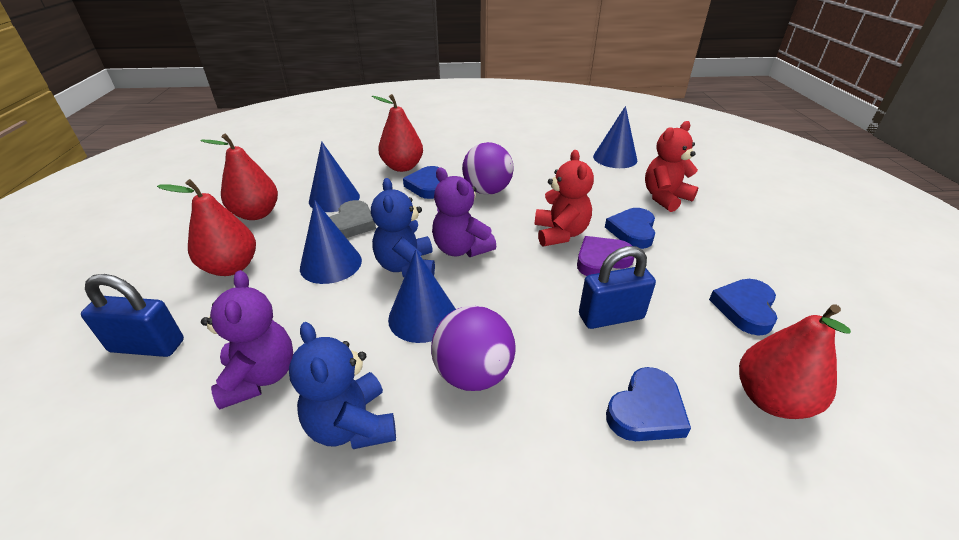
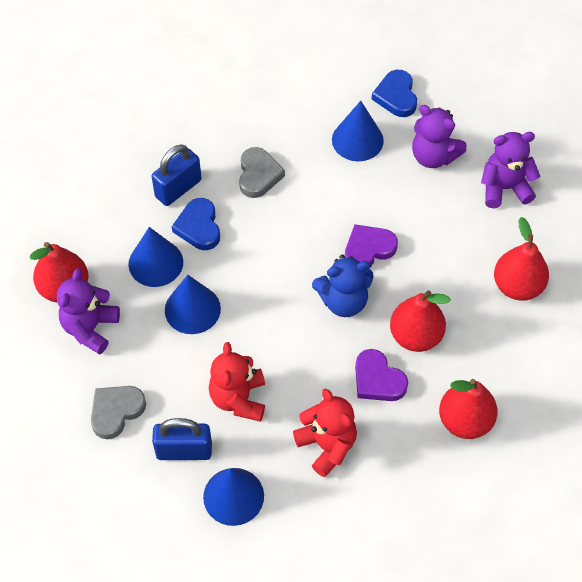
blue heart: 4 -> 2
blue teddy bear: 2 -> 1
grey heart: 1 -> 2
purple ball: 2 -> 0
purple heart: 1 -> 2
purple teddy bear: 2 -> 3

